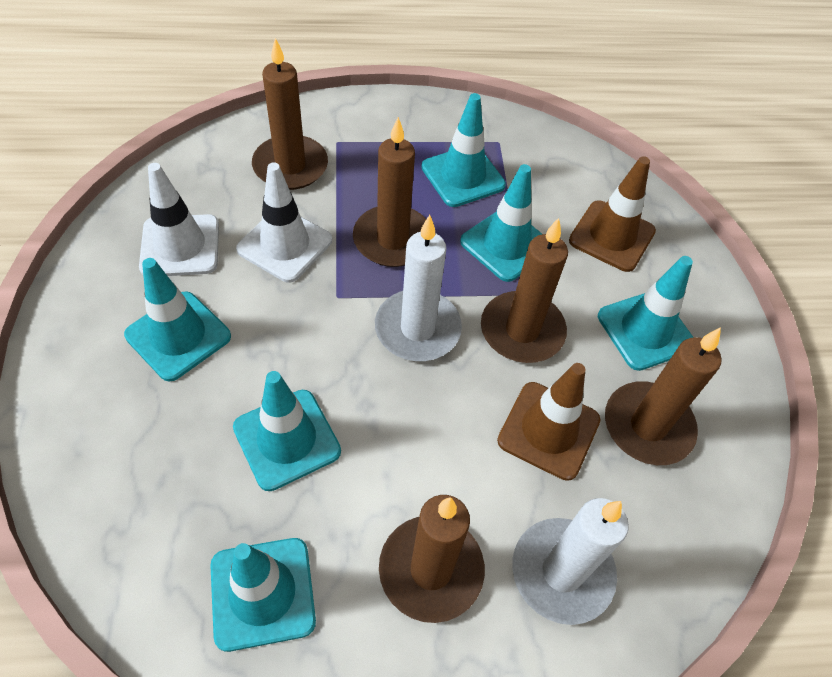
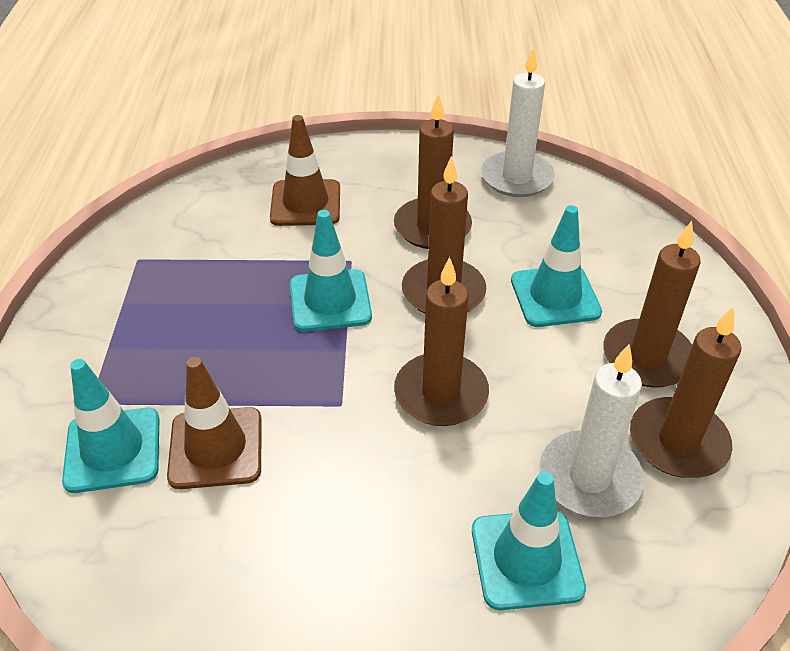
turquoise traffic cone: 6 -> 4
white traffic cone: 2 -> 0

